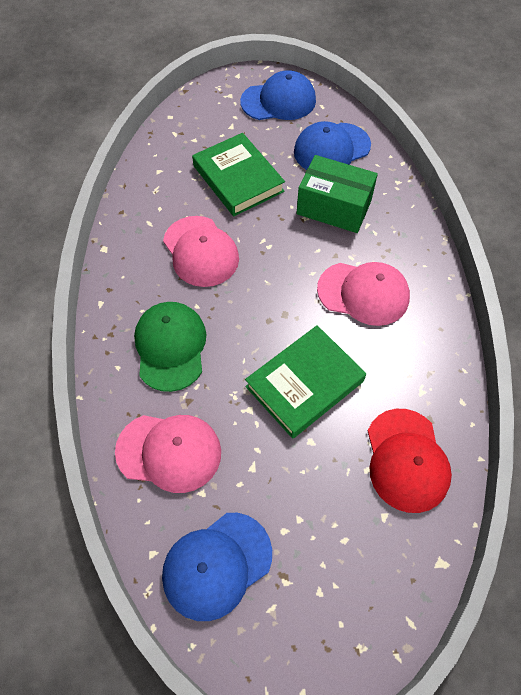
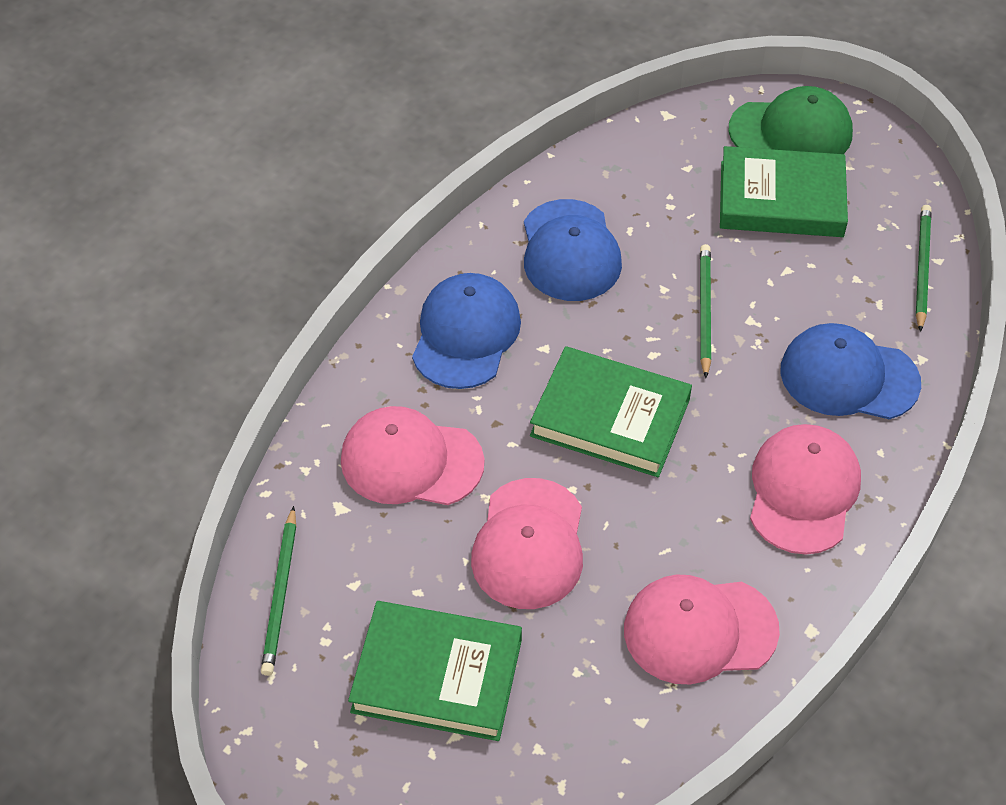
green book: 2 -> 3
green box: 1 -> 0
green pencil: 0 -> 3
pink cap: 3 -> 4
red cap: 1 -> 0

